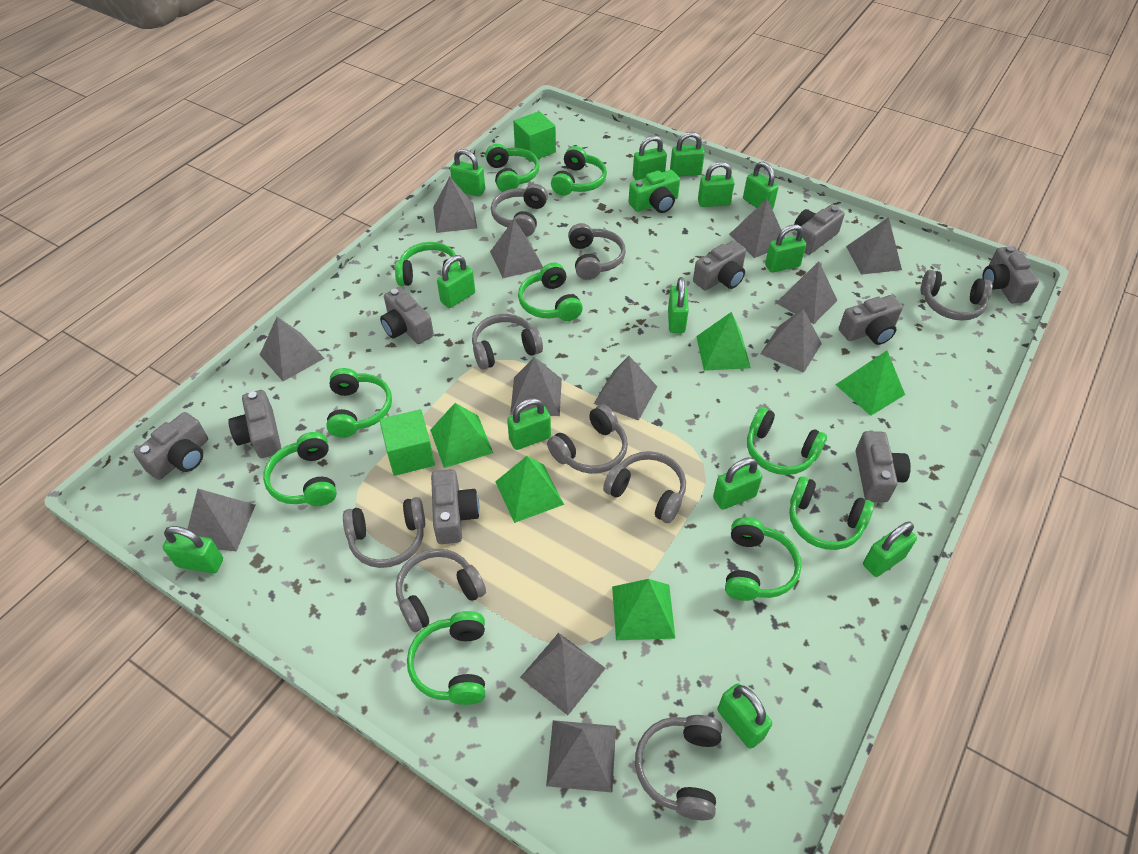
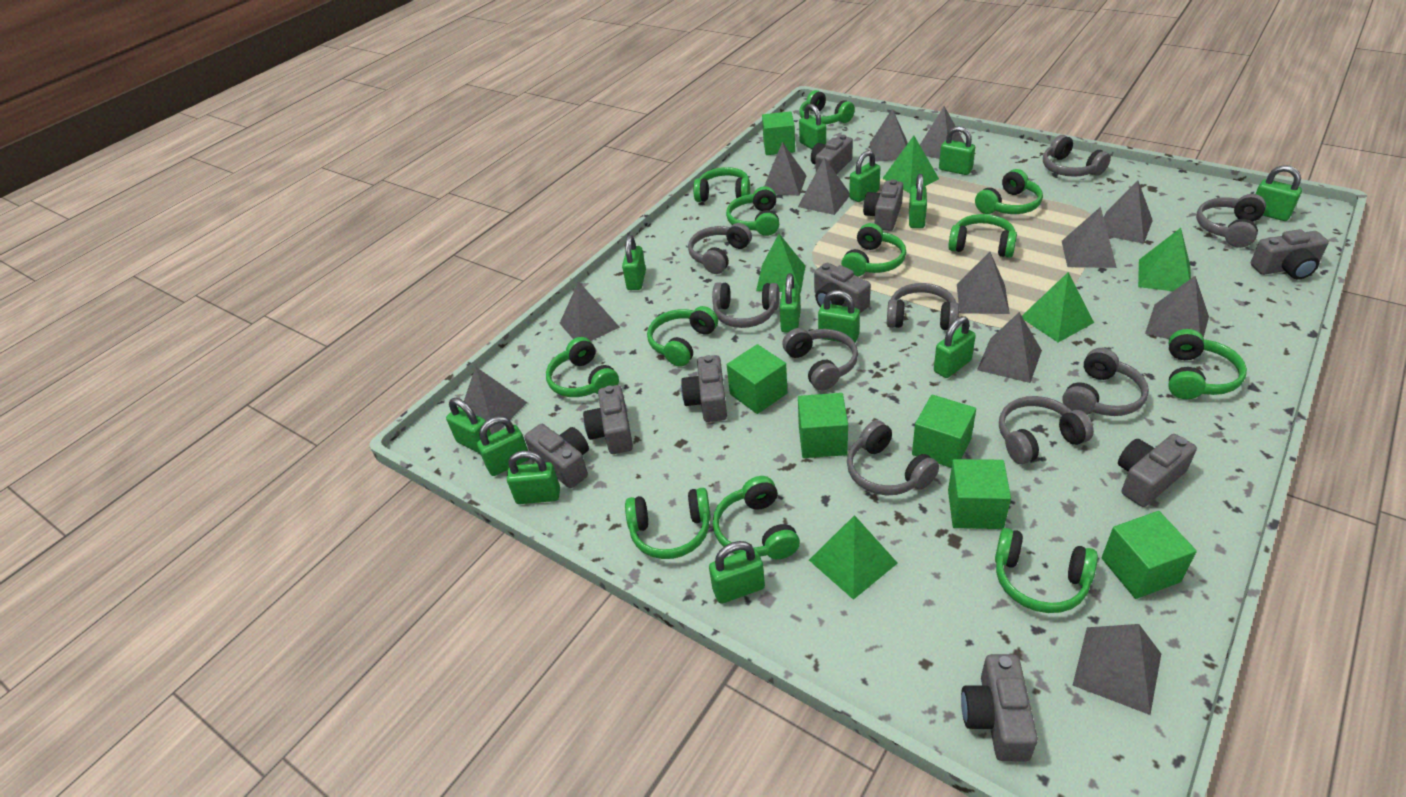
green camera: 1 -> 0
green cube: 2 -> 6
green headphones: 10 -> 12

